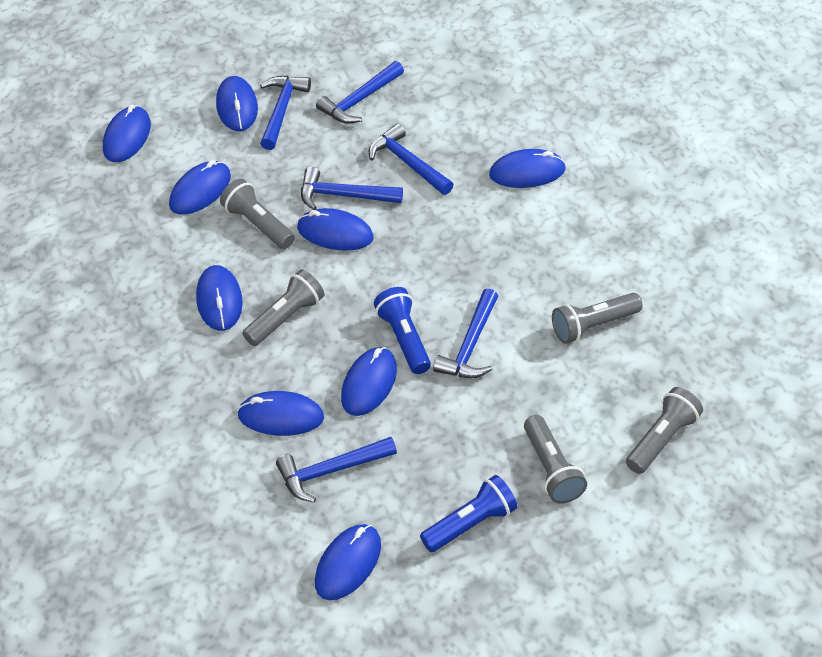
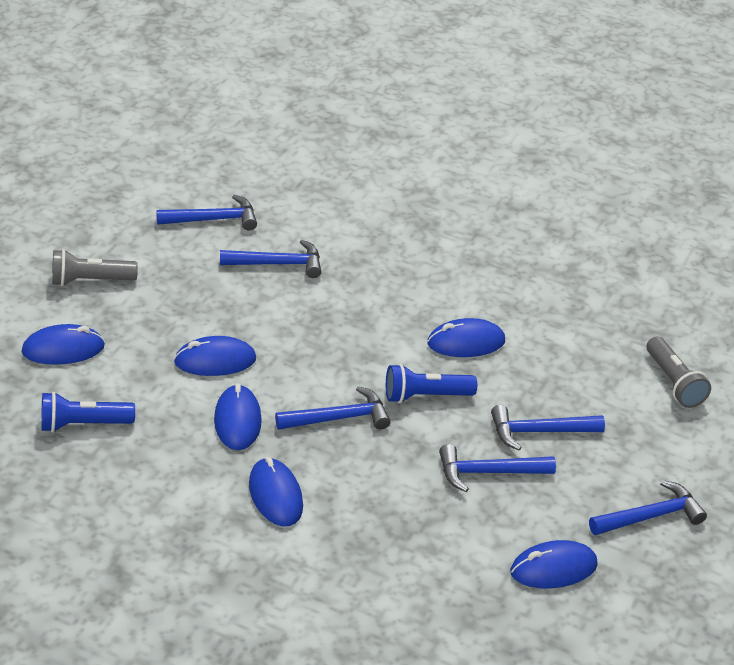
blue mouse: 9 -> 6
grey flashlight: 5 -> 2

